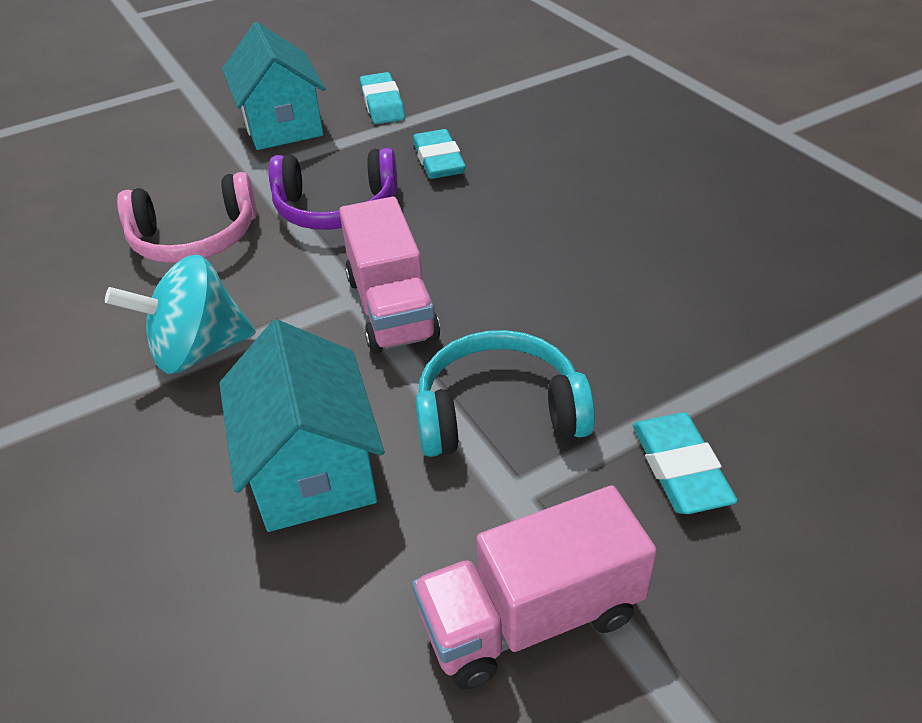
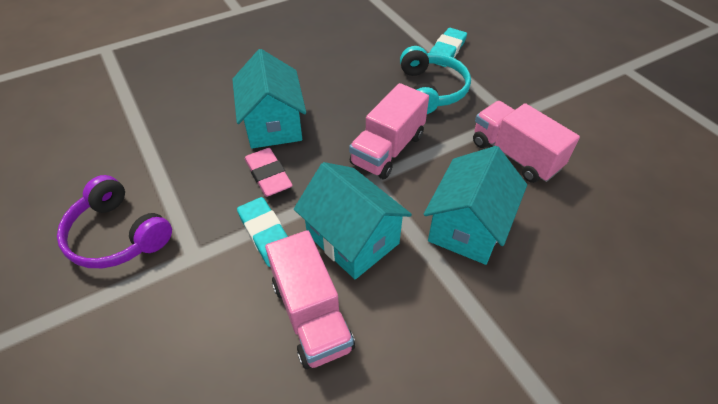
pink eraser: 0 -> 1
pink headphones: 1 -> 0
pink truck: 2 -> 3
turquoise eraser: 3 -> 2
turquoise house: 2 -> 3
turquoise spinning top: 1 -> 0

